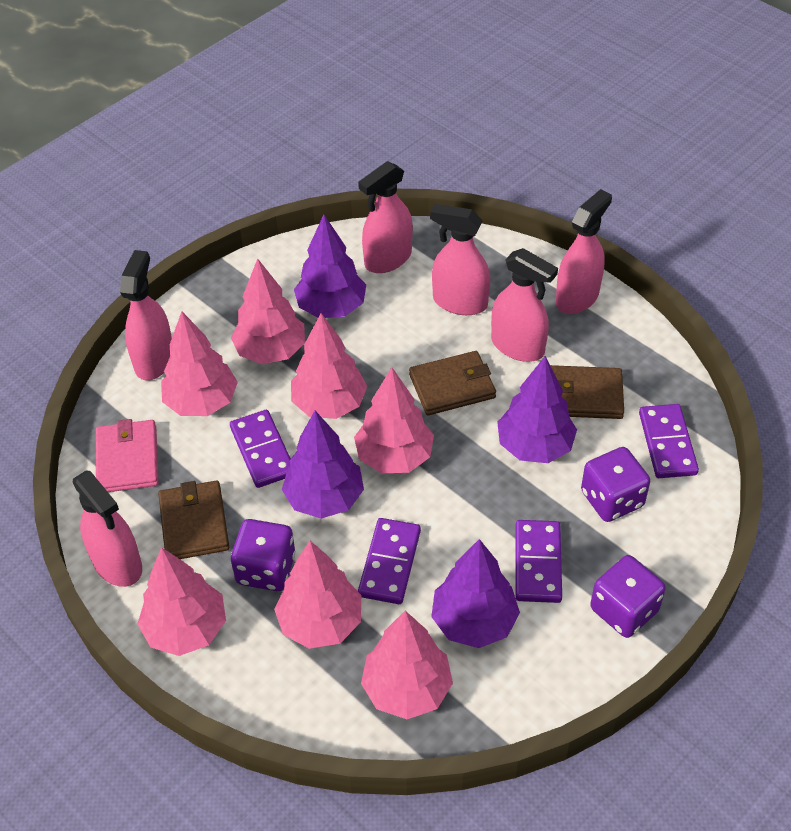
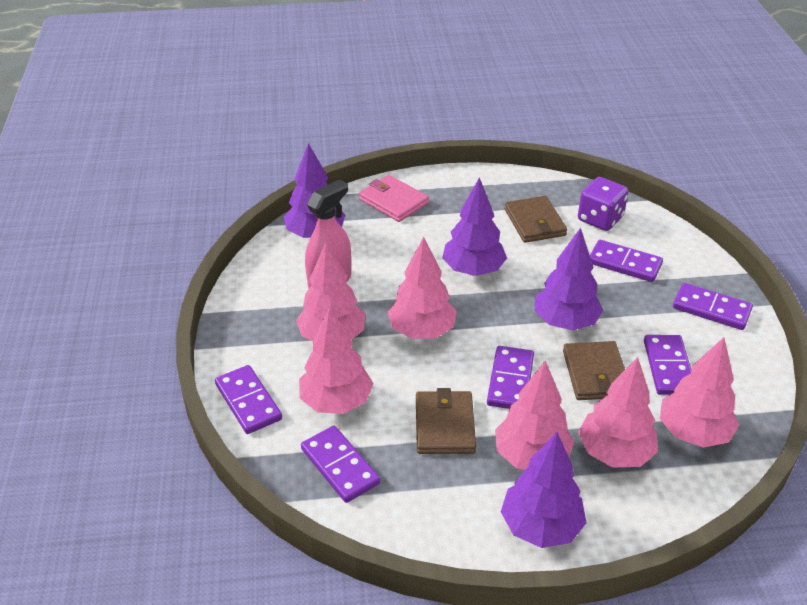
pink spray bottle: 6 -> 1
pink tree: 7 -> 6
purple dice: 3 -> 1
purple domino: 4 -> 6

